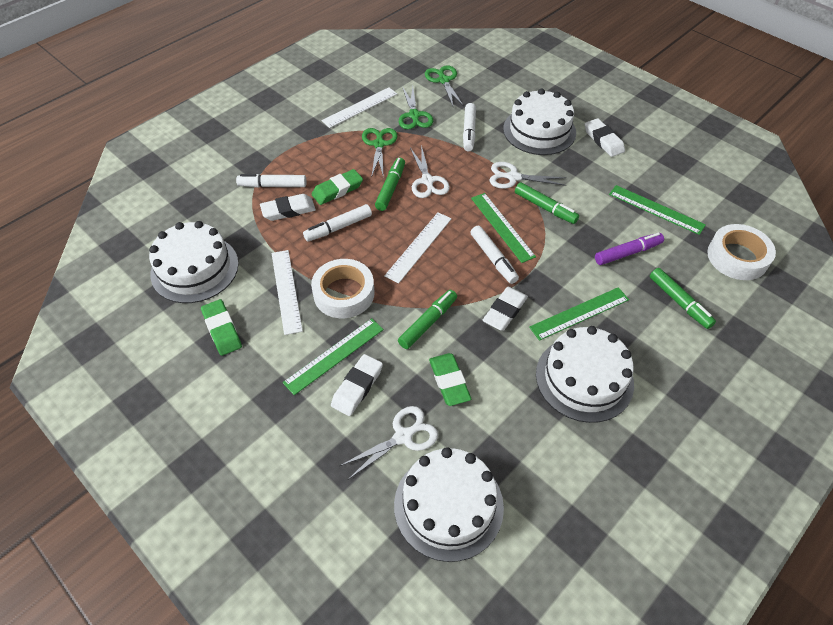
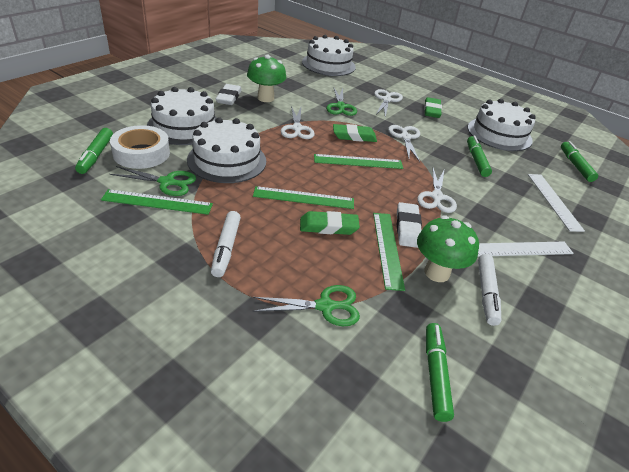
green mushroom: 0 -> 2
purple marker: 1 -> 0
white eraser: 4 -> 2
white marker: 4 -> 2
white ruler: 3 -> 2
white scissors: 3 -> 4
white tape: 2 -> 1

